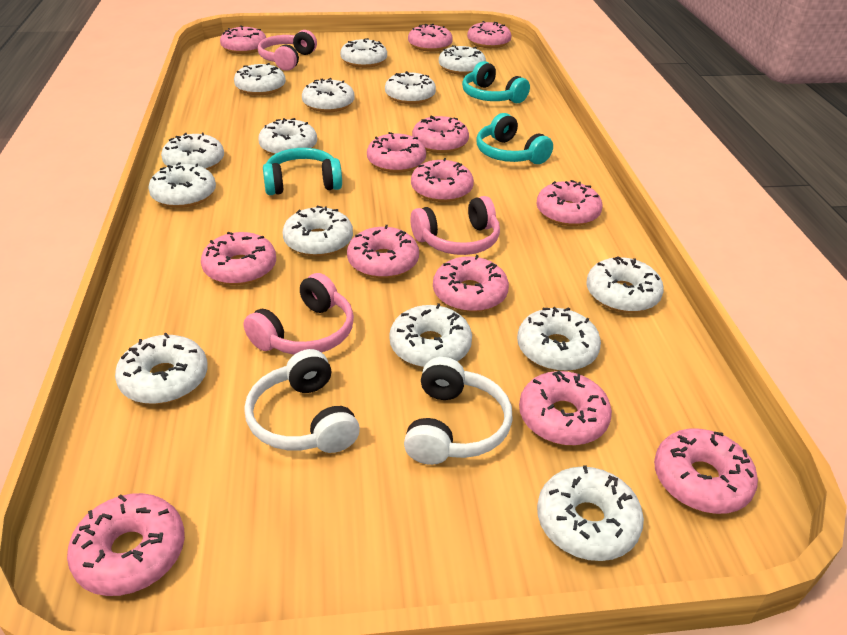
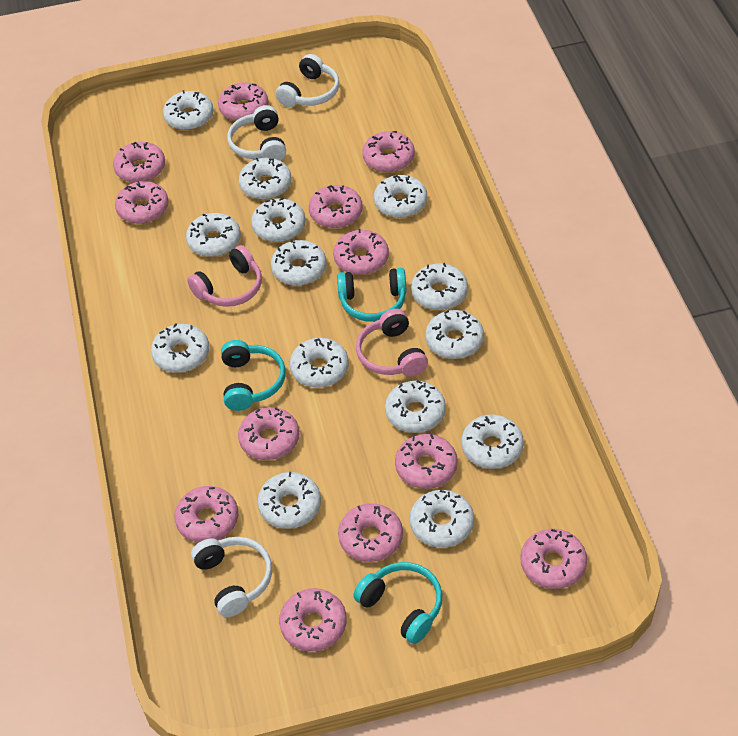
pink donut: 13 -> 12
pink headphones: 3 -> 2
white headphones: 2 -> 3

